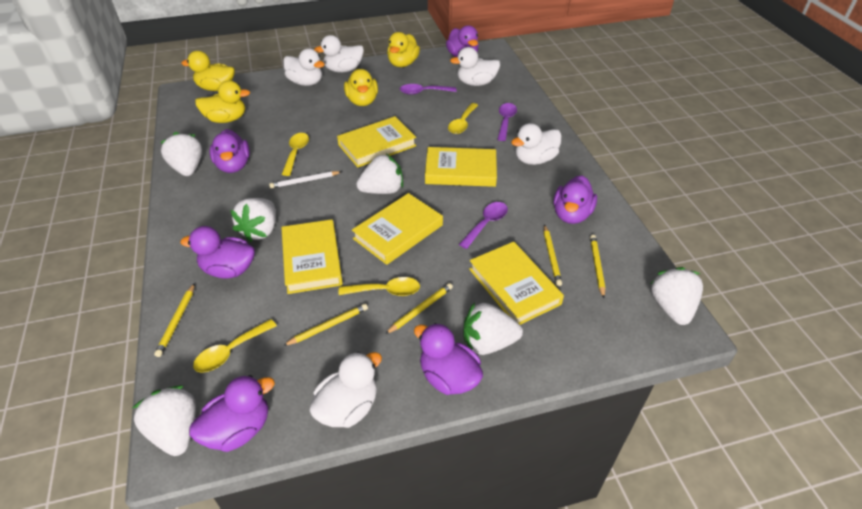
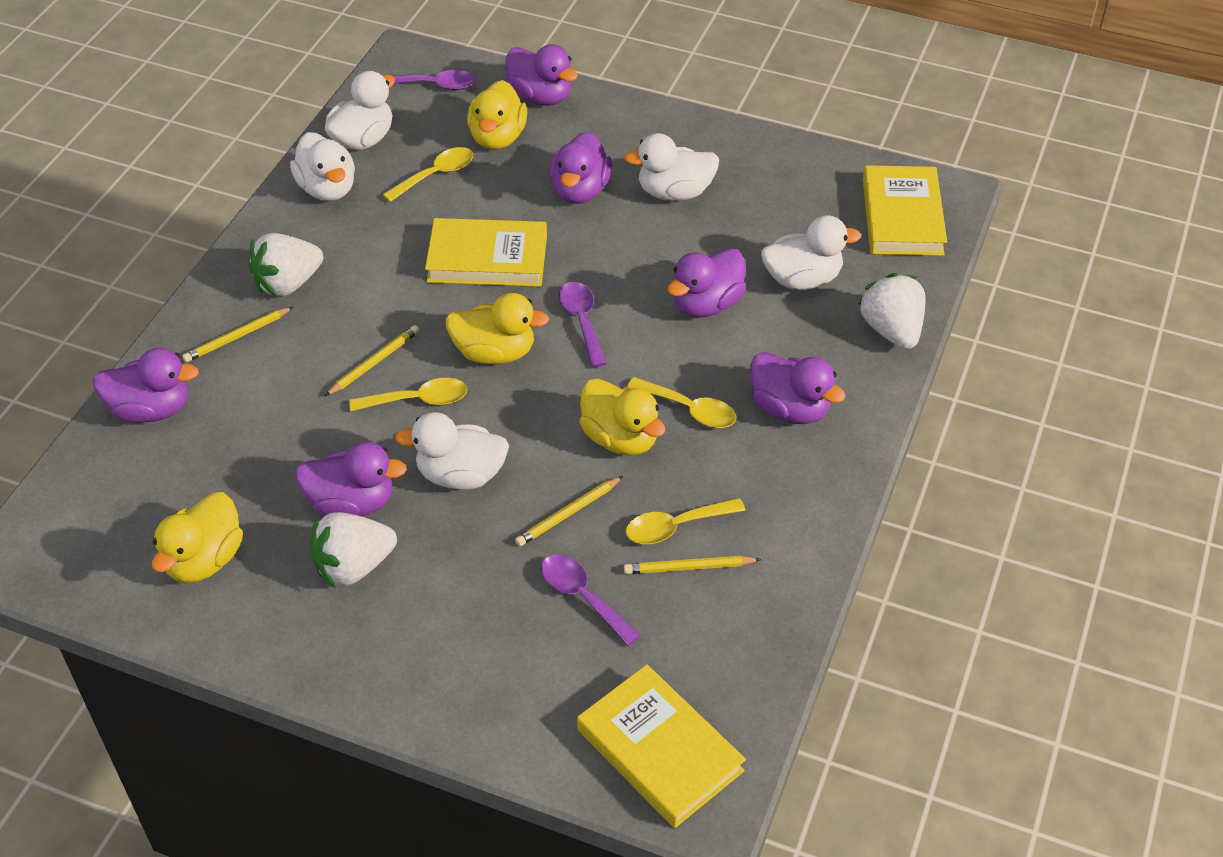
white pencil: 1 -> 0
white strawberry: 6 -> 3
yellow book: 5 -> 3
yellow pencil: 5 -> 4

